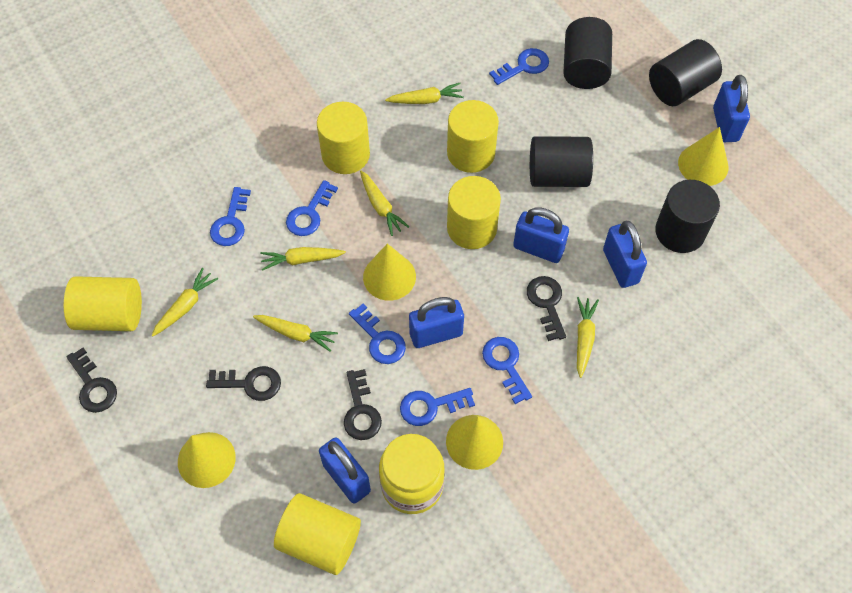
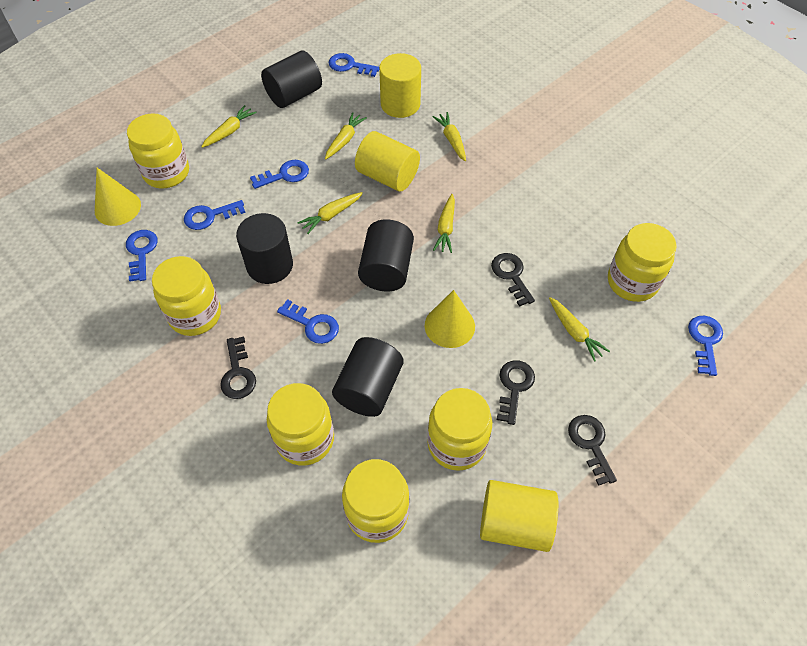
blue padlock: 5 -> 0
yellow cone: 4 -> 2
yellow cylinder: 5 -> 3
yellow jar: 1 -> 6

